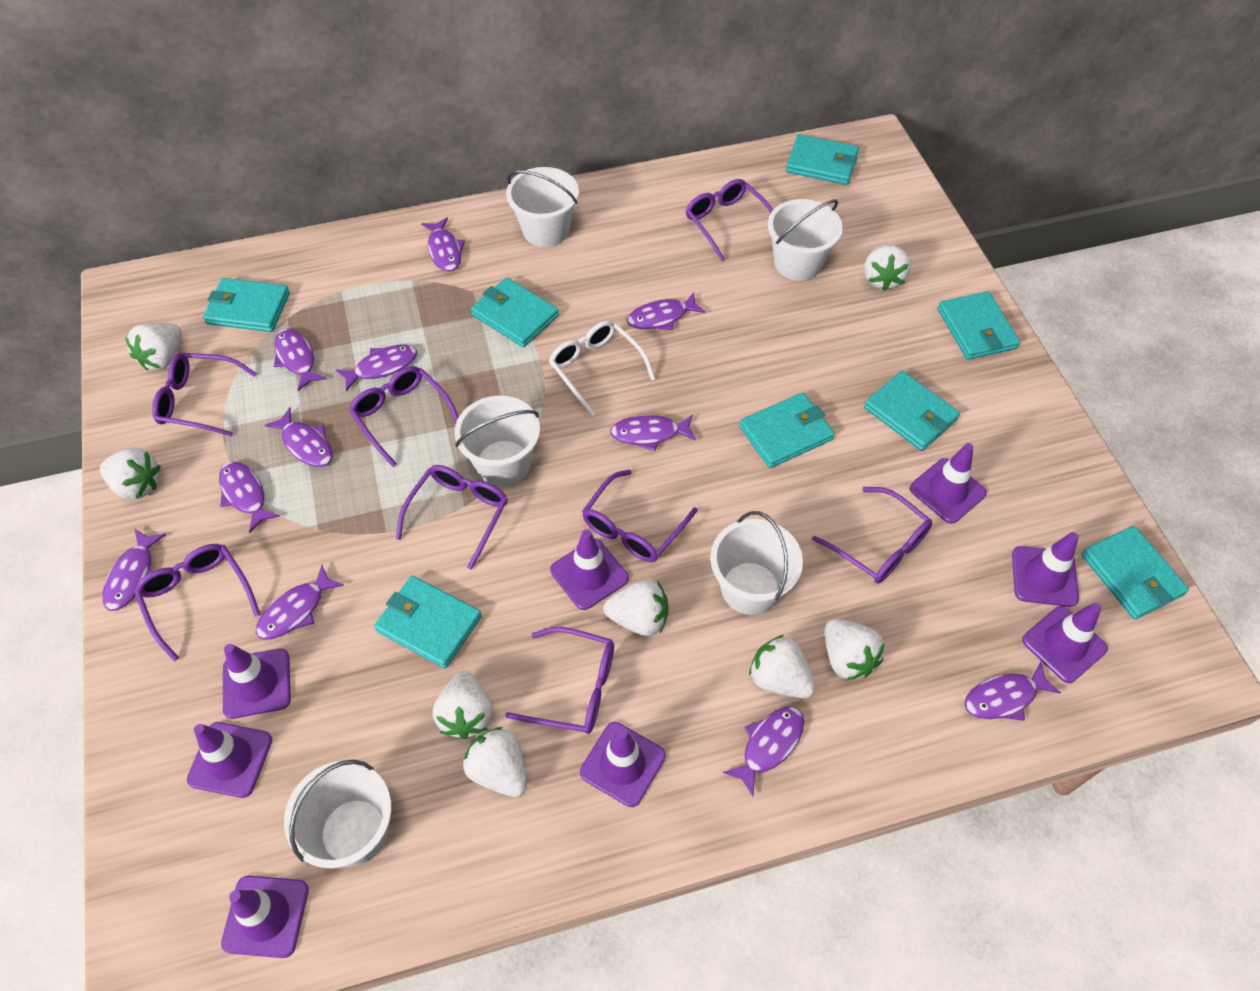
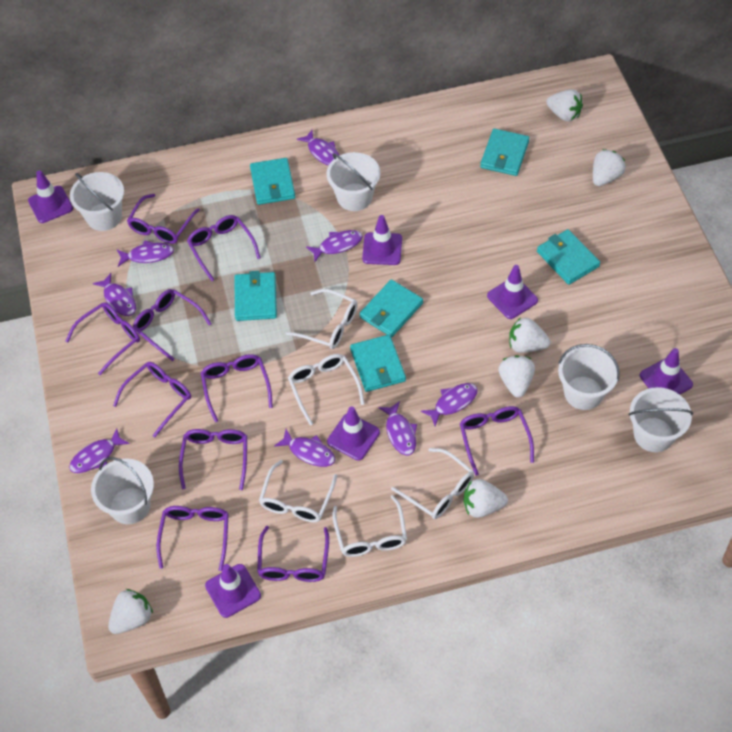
purple fish: 11 -> 8
purple glasses: 8 -> 10
purple traffic cone: 8 -> 6
turquoise wallet: 8 -> 6
white glasses: 1 -> 5
white strawberry: 8 -> 6

